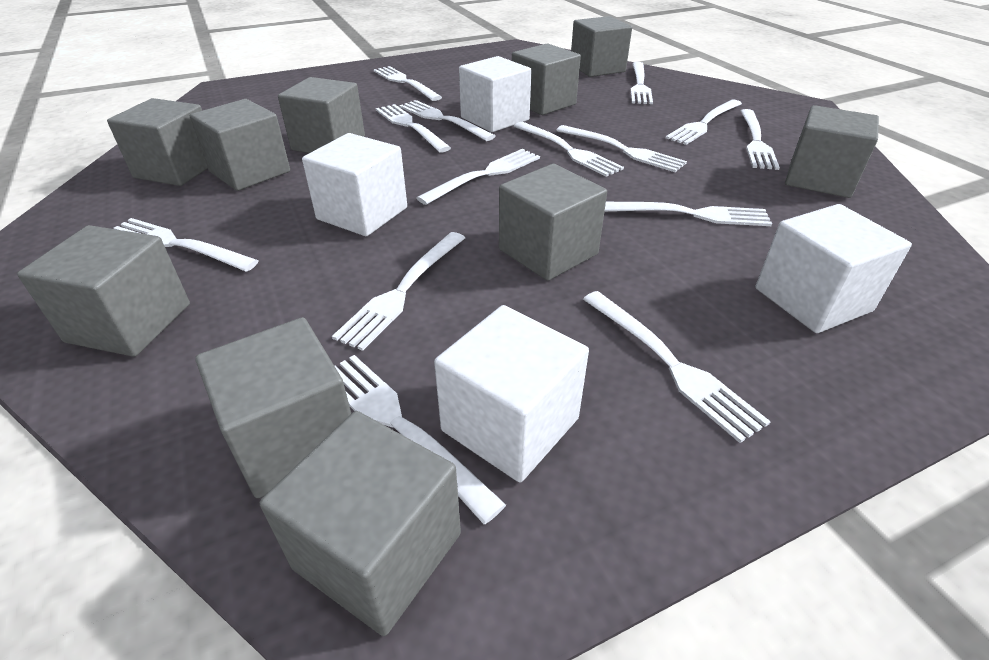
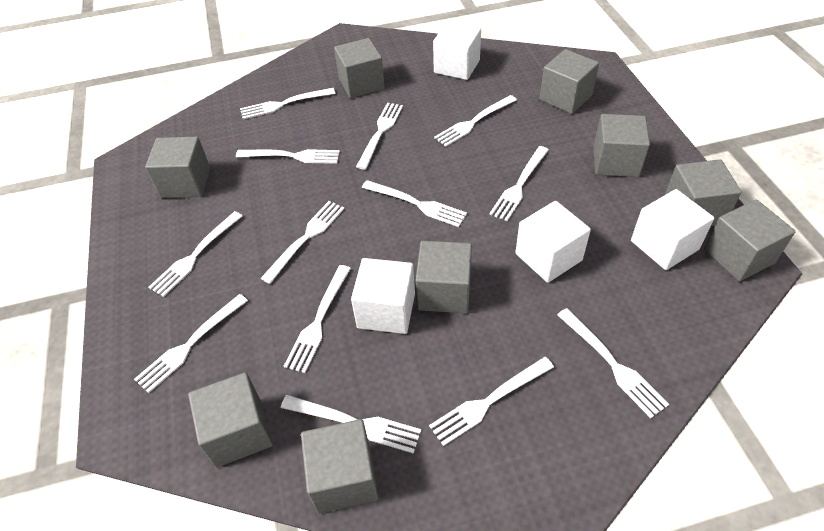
grey cube: 10 -> 9
white fork: 14 -> 13

